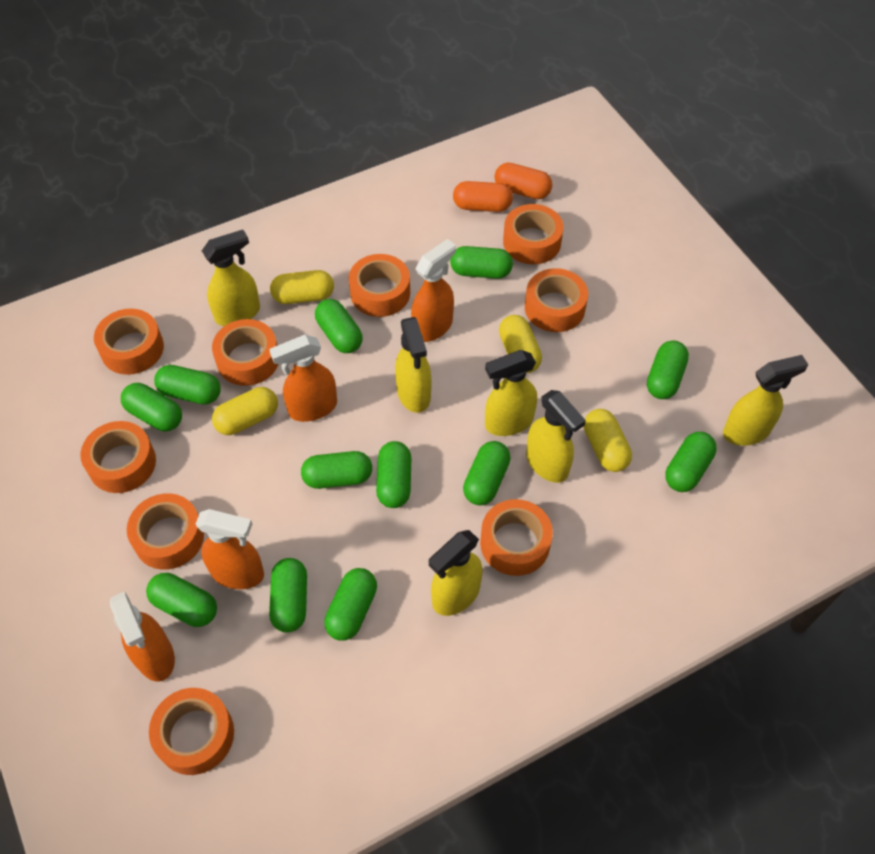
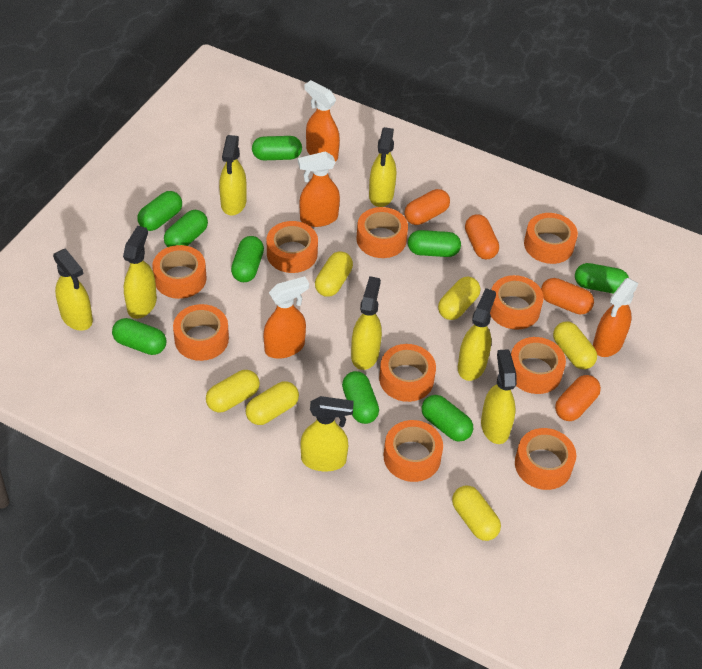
green capsule: 12 -> 9
orange capsule: 2 -> 4
orange tape: 9 -> 10
yellow capsule: 4 -> 6
yellow spray bottle: 6 -> 8

